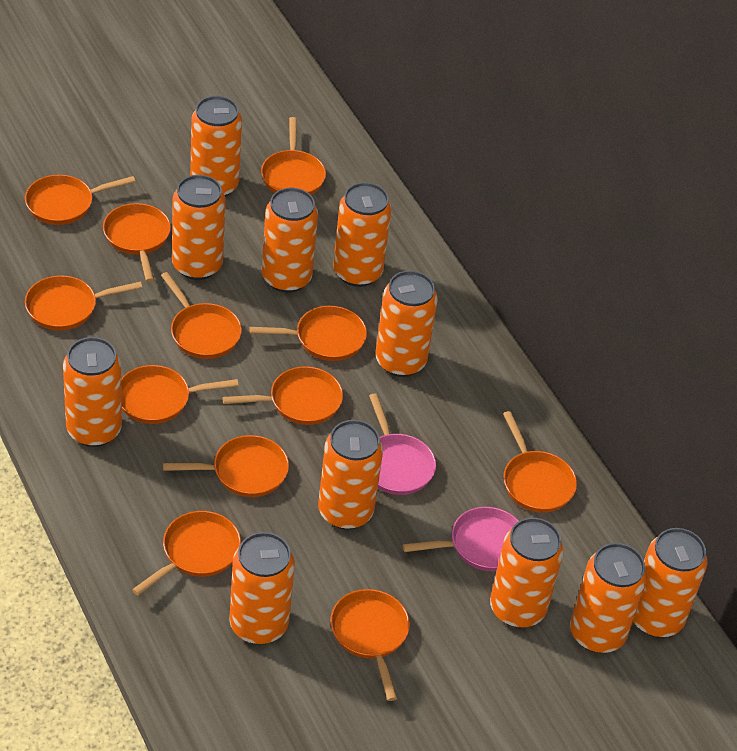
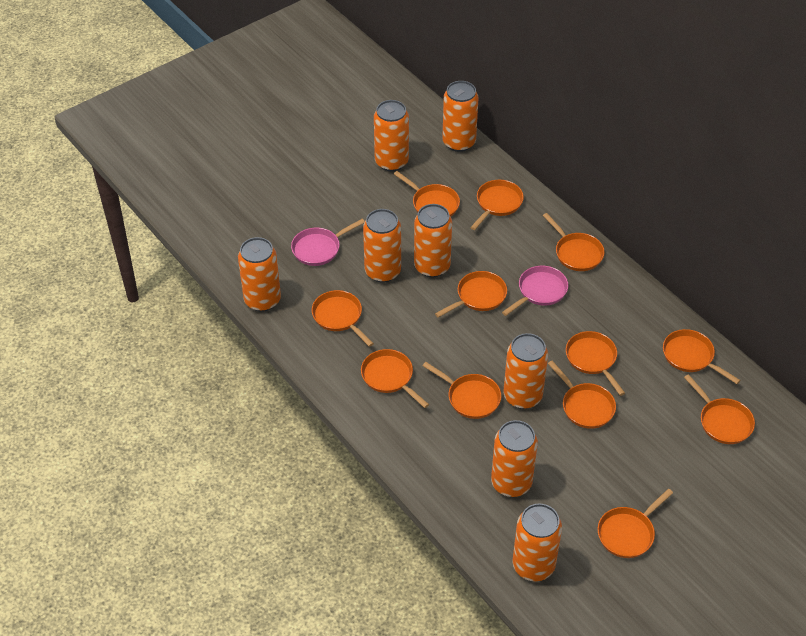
orange can: 11 -> 8

